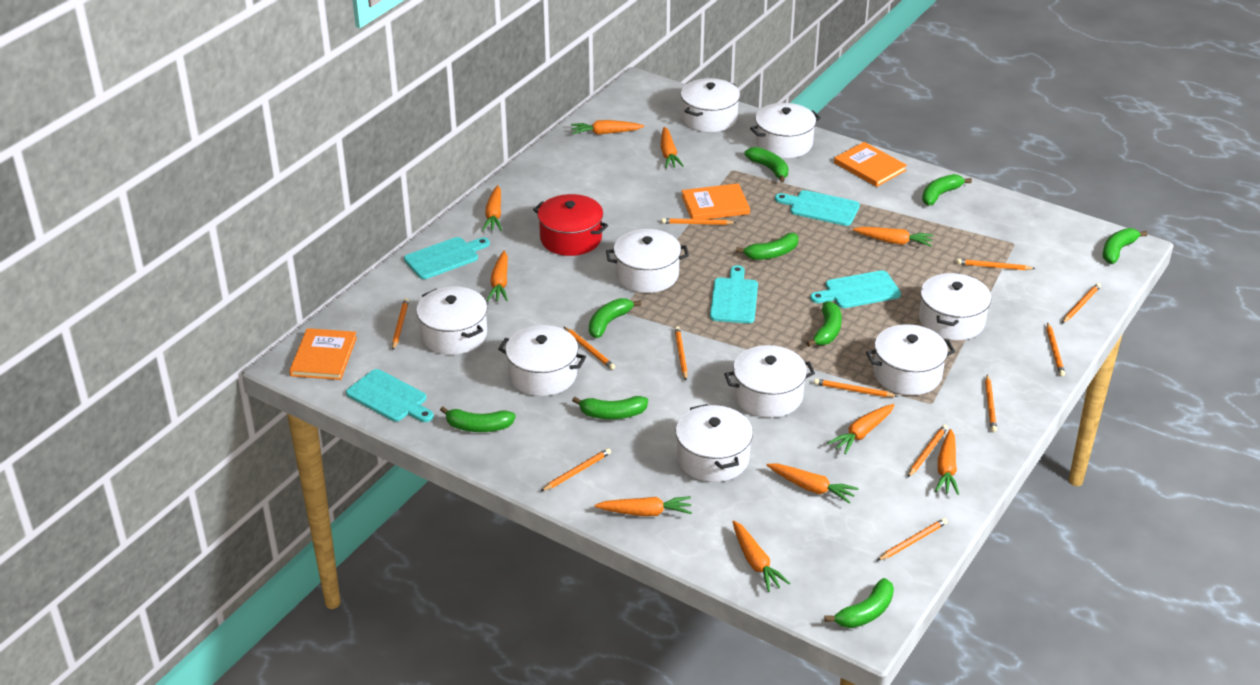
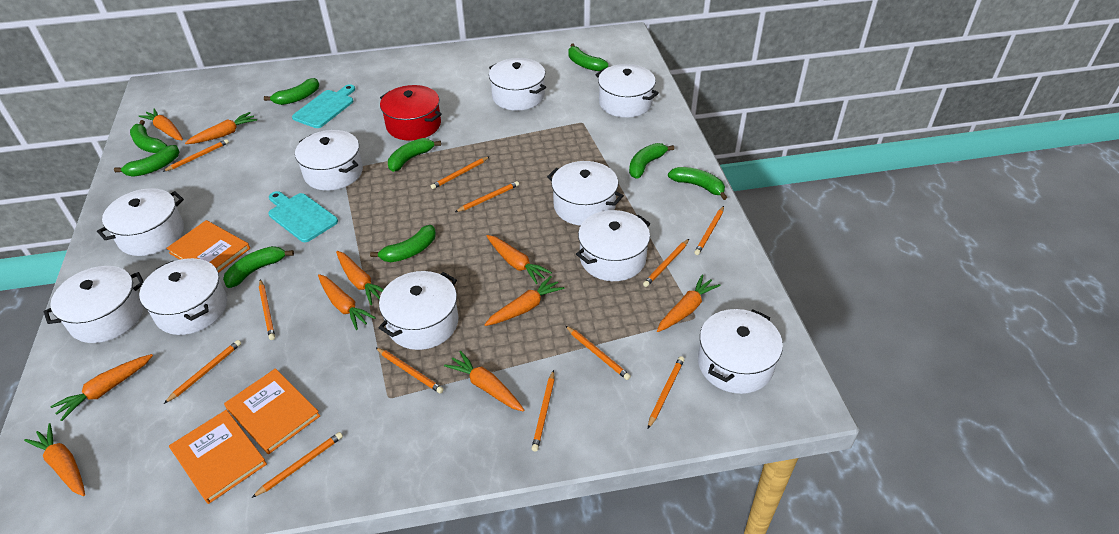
turquoise cutting board: 5 -> 2
white pot: 9 -> 10

